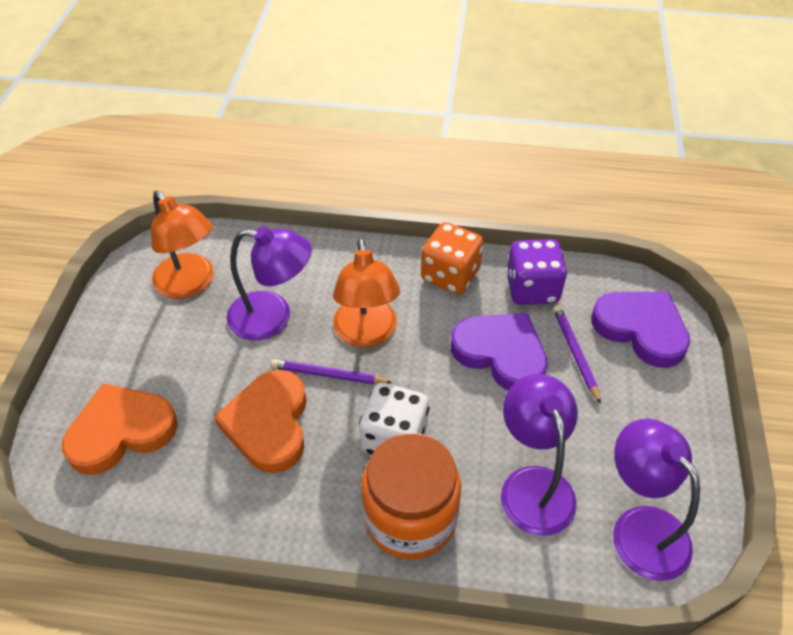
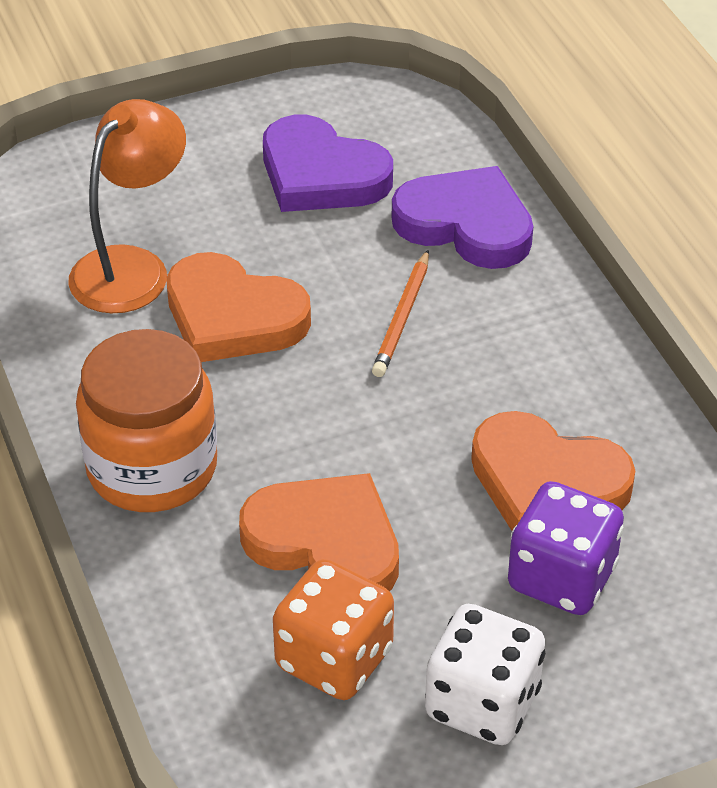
orange heart: 2 -> 3
orange lamp: 2 -> 1
orange pencil: 0 -> 1
purple lamp: 3 -> 0
purple pencil: 2 -> 0

